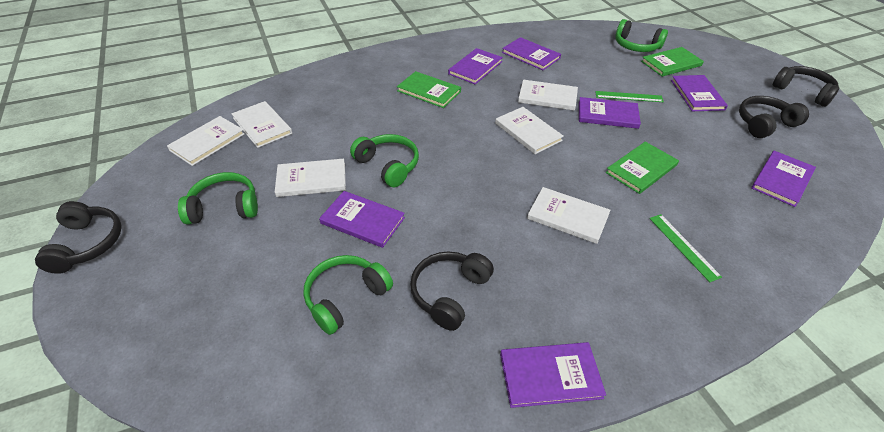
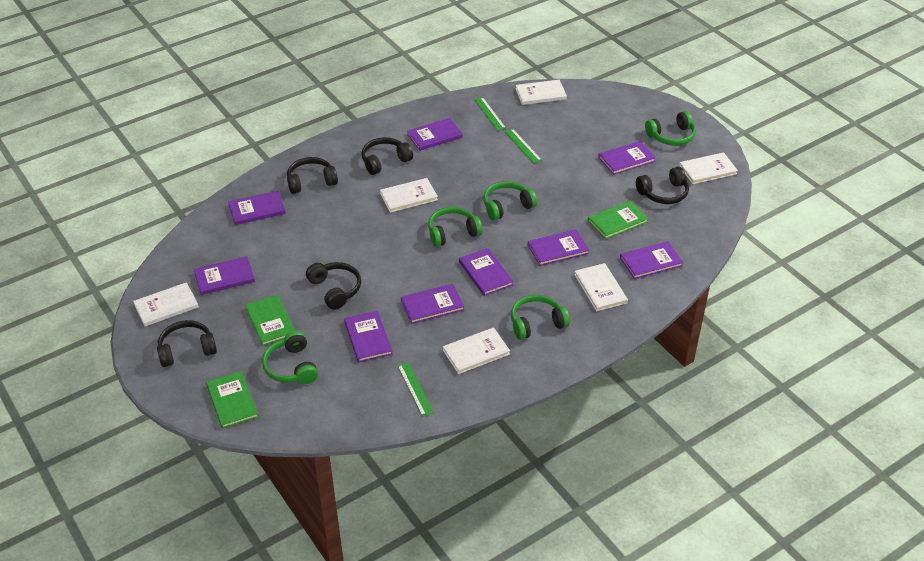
black headphones: 4 -> 5
green headphones: 4 -> 5
green ruler: 2 -> 3
purple book: 7 -> 9

